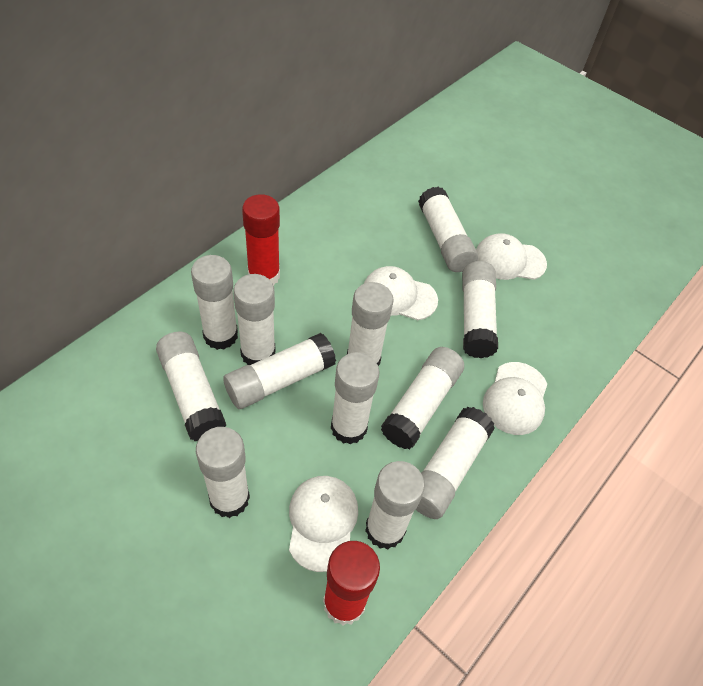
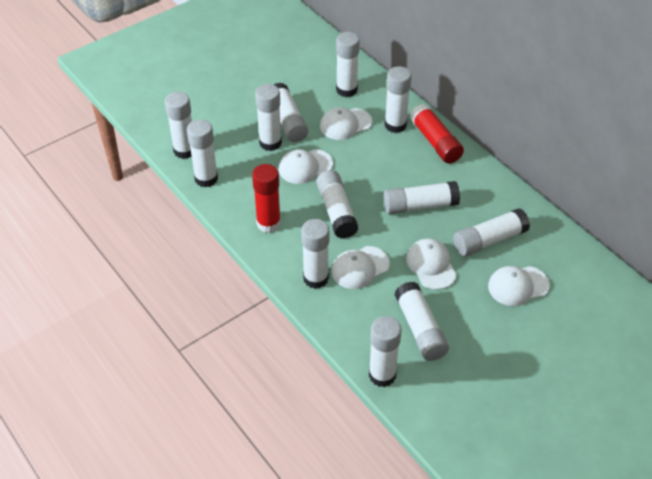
white cap: 4 -> 5

